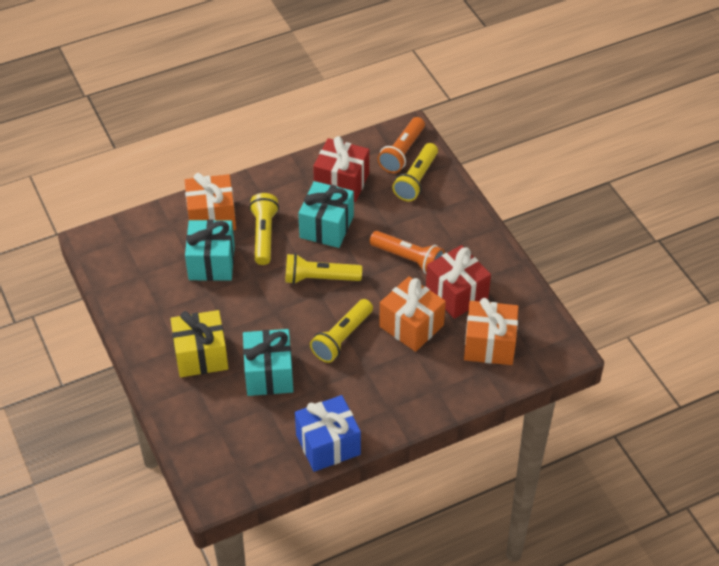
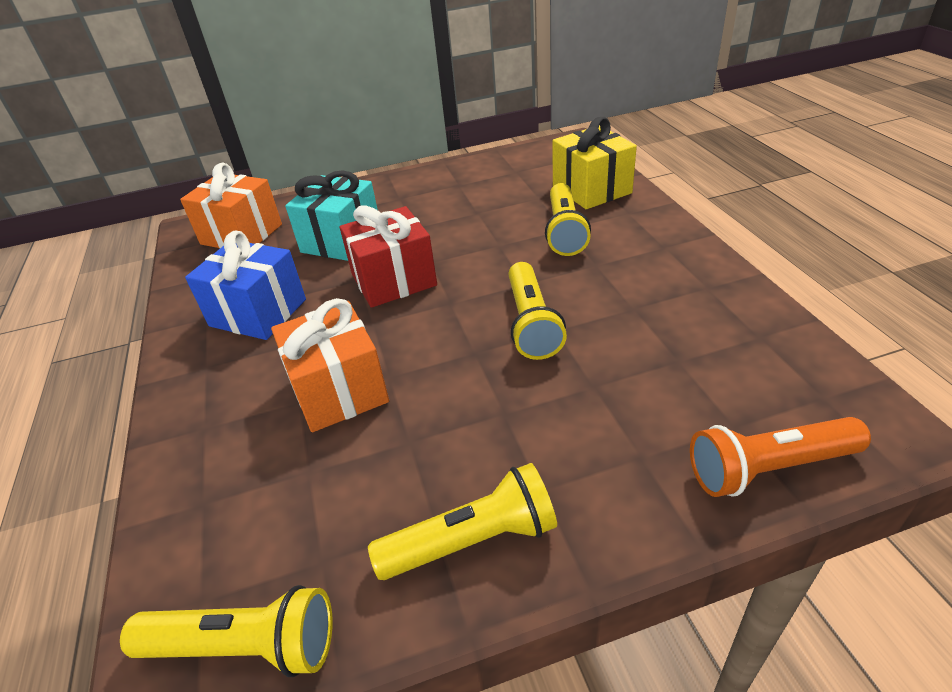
orange flashlight: 2 -> 1
orange gift: 3 -> 2
red gift: 2 -> 1
turquoise gift: 3 -> 1

